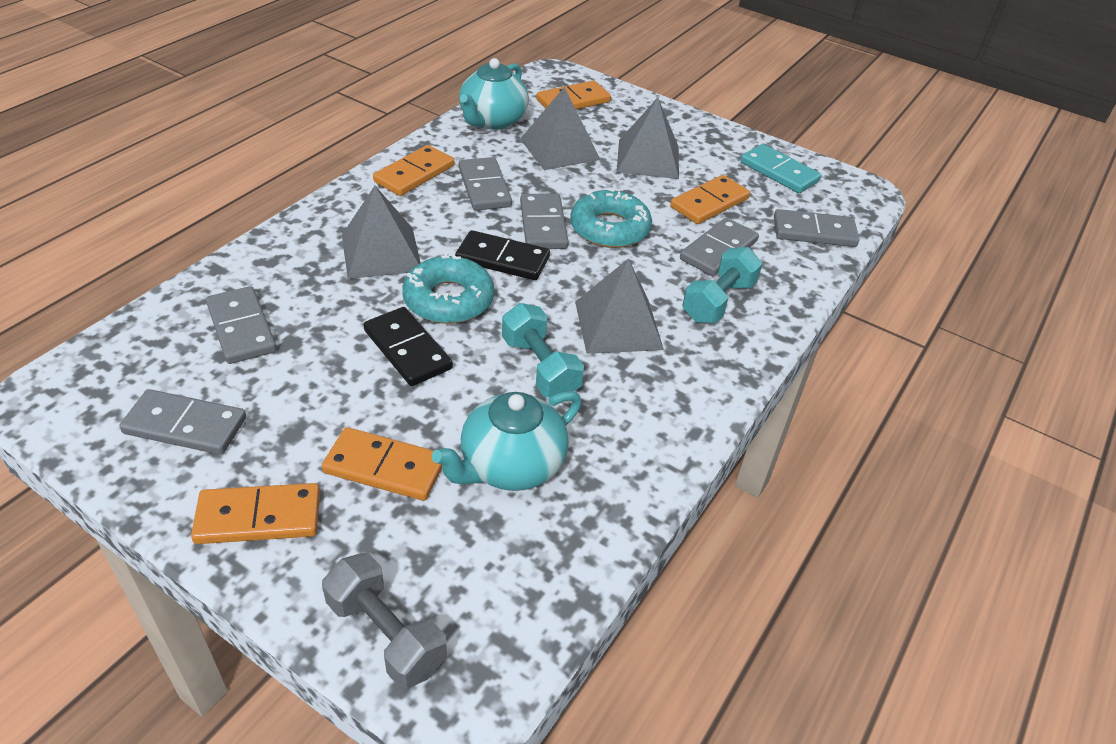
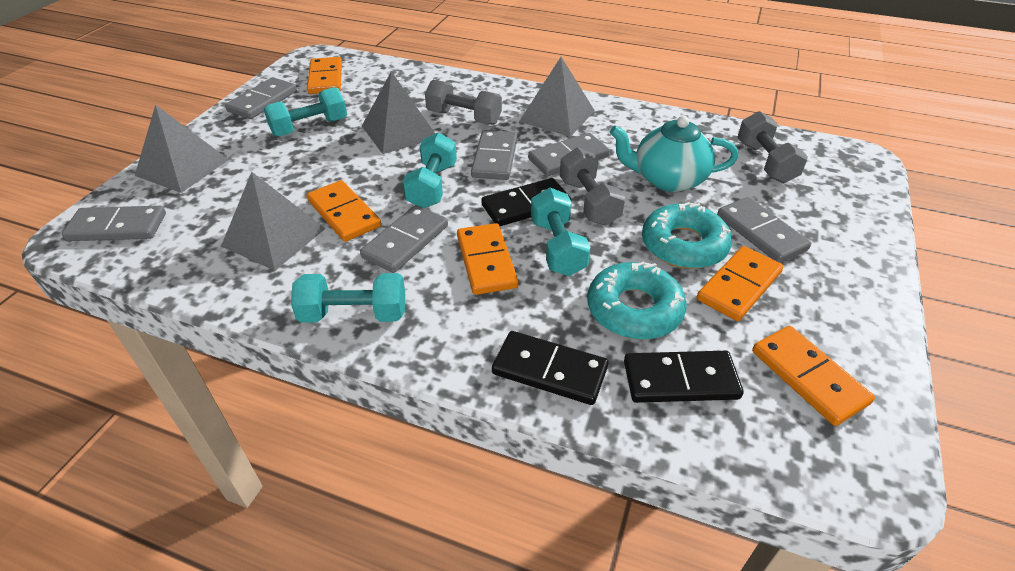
black domino: 2 -> 3
grey dumbbell: 1 -> 3
turquoise domino: 1 -> 0
turquoise dumbbell: 2 -> 4
turquoise teapot: 2 -> 1

